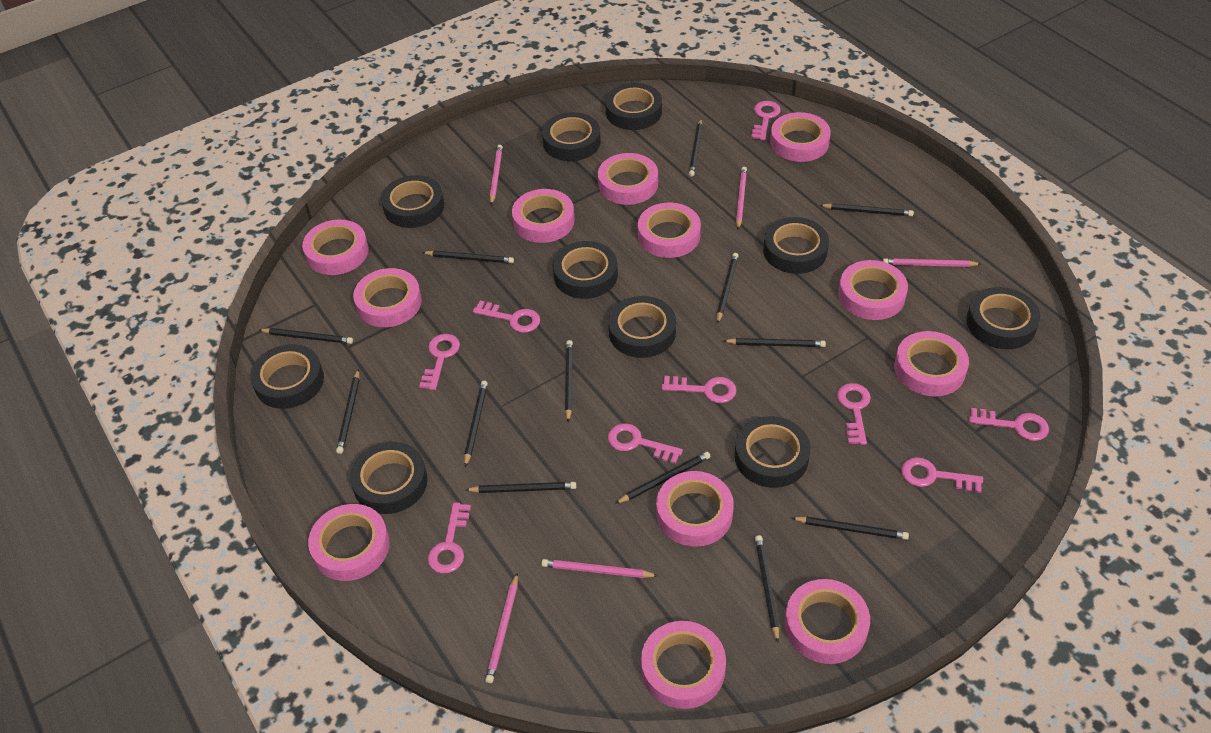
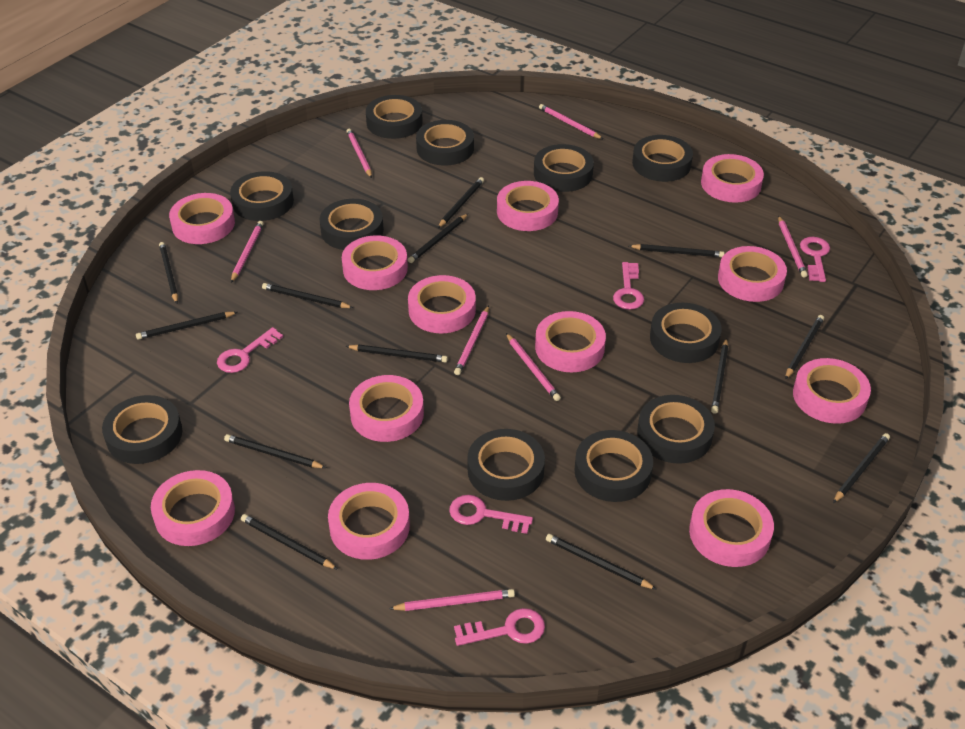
black tape: 10 -> 11
pink key: 9 -> 5
pink pencil: 5 -> 7

